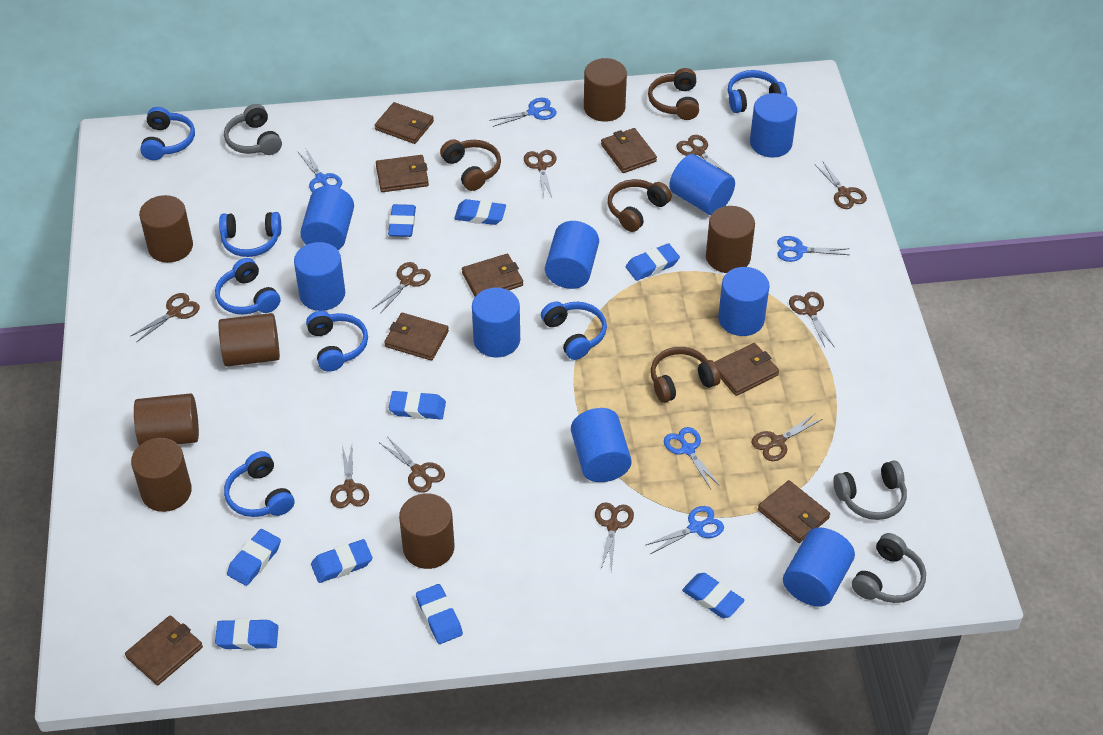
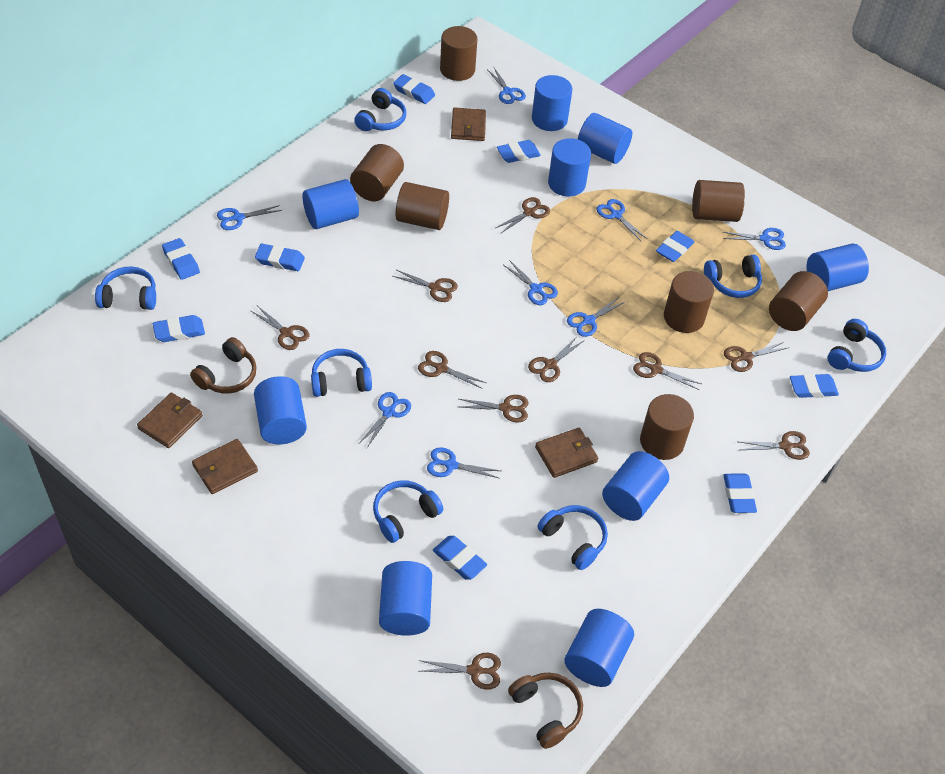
blue scissors: 5 -> 8
brown headphones: 4 -> 2
brown wallet: 8 -> 4
grey headphones: 3 -> 0

